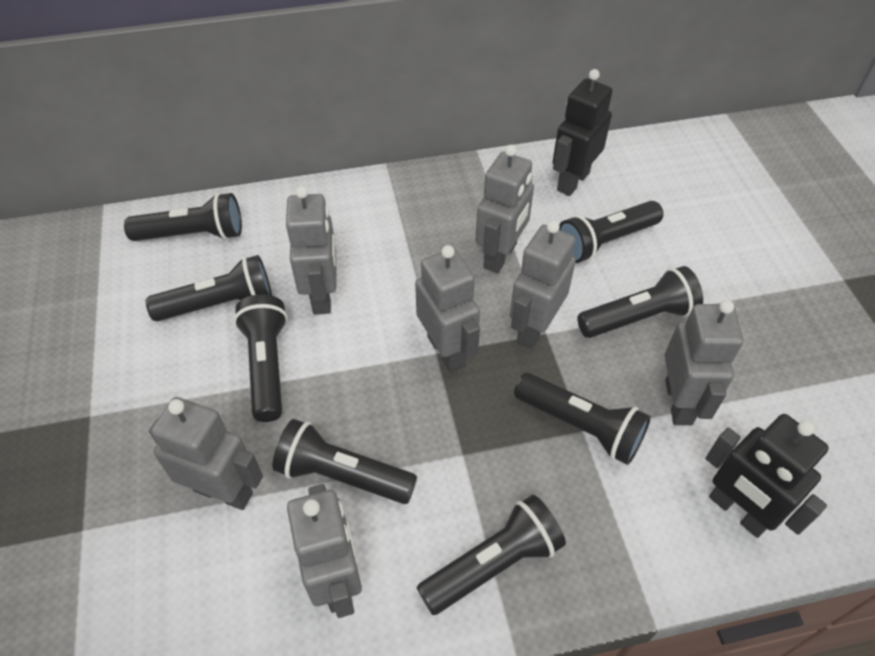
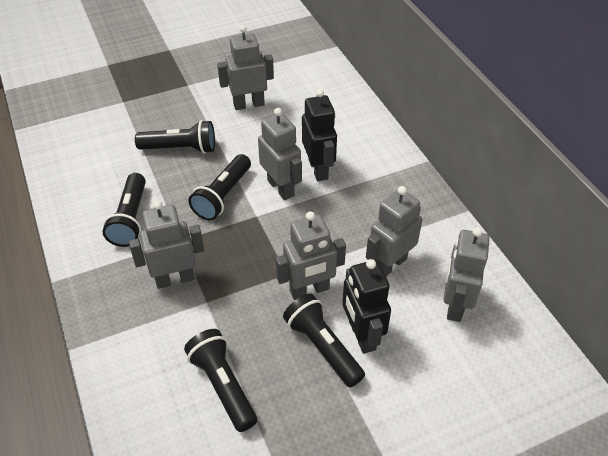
black flashlight: 8 -> 5
grey robot: 7 -> 6

